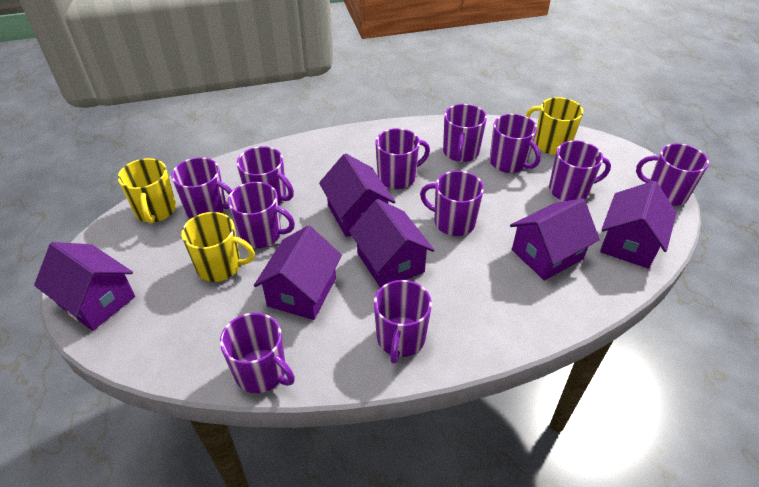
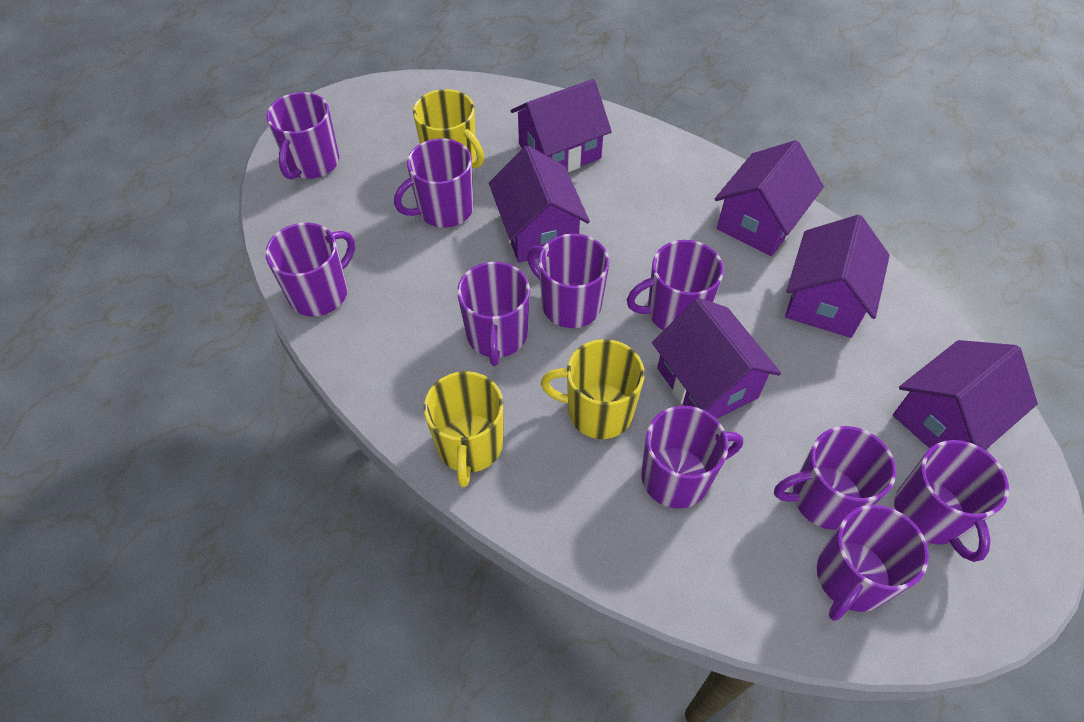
purple mug: 11 -> 10

